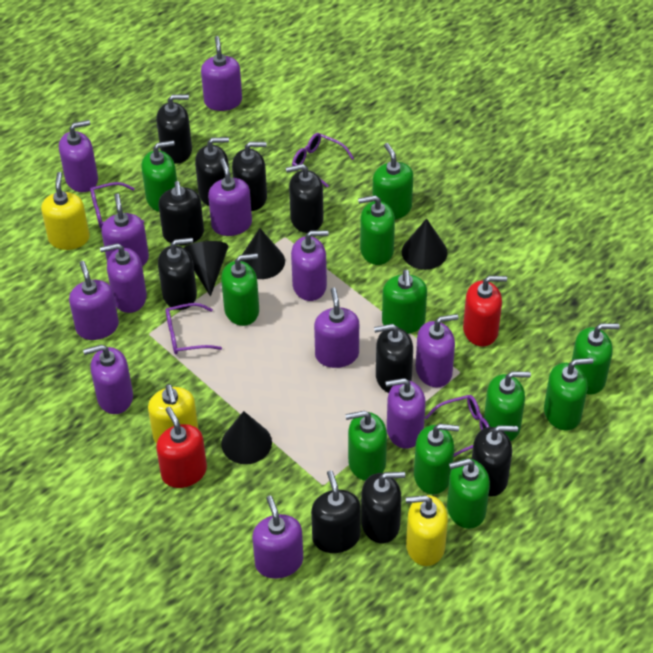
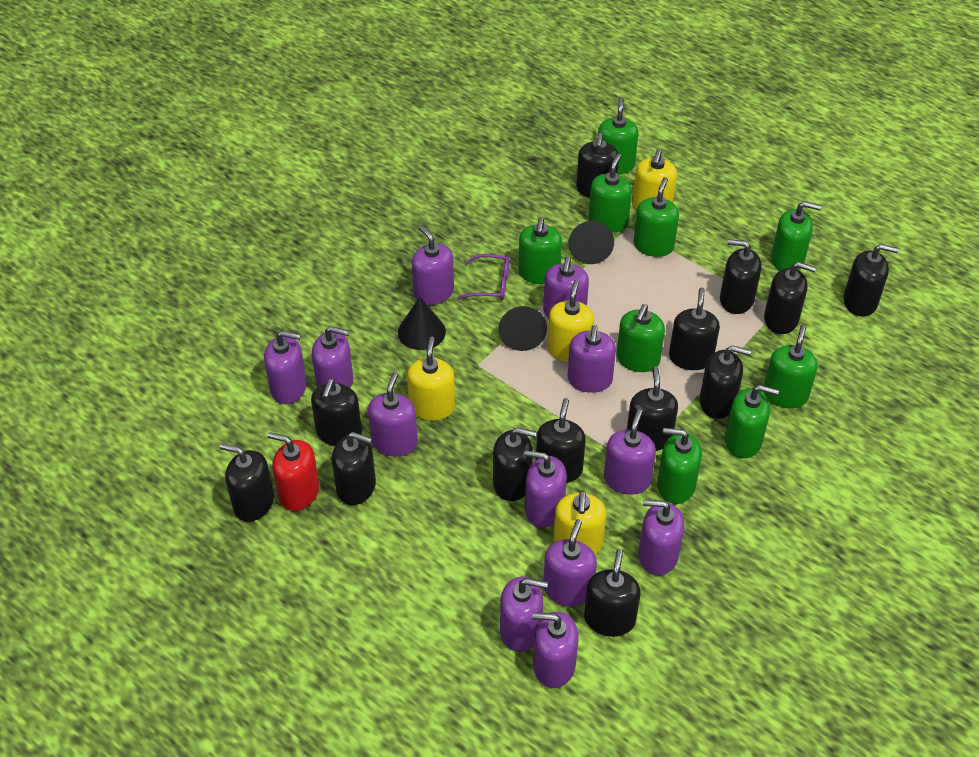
black cone: 4 -> 3
black soap dispenser: 10 -> 13
green soap dispenser: 11 -> 9
purple glasses: 4 -> 1
red soap dispenser: 2 -> 1
yellow soap dispenser: 3 -> 4

